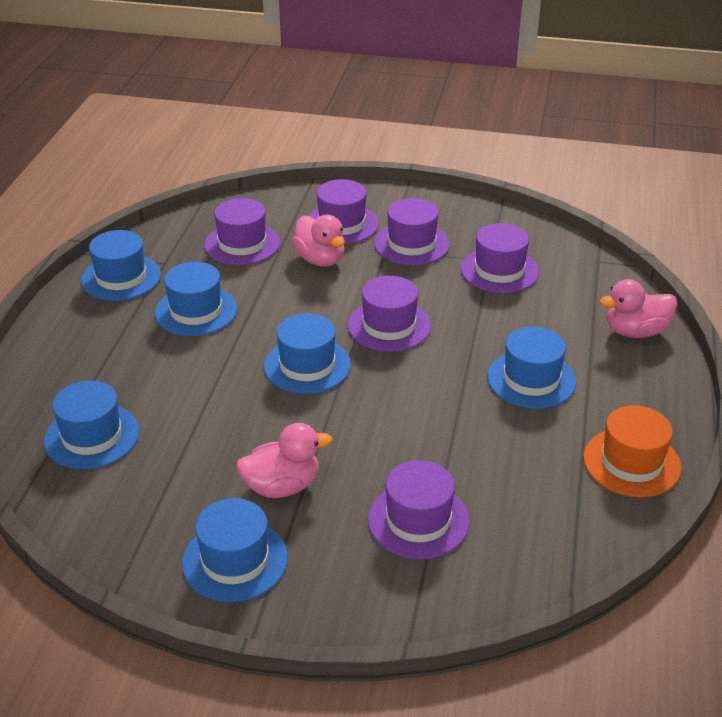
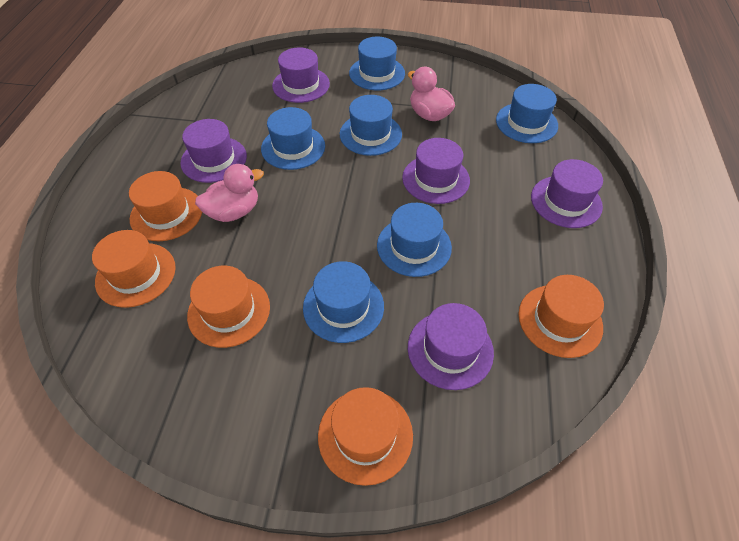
orange hat: 1 -> 5
pink duck: 3 -> 2
purple hat: 6 -> 5

